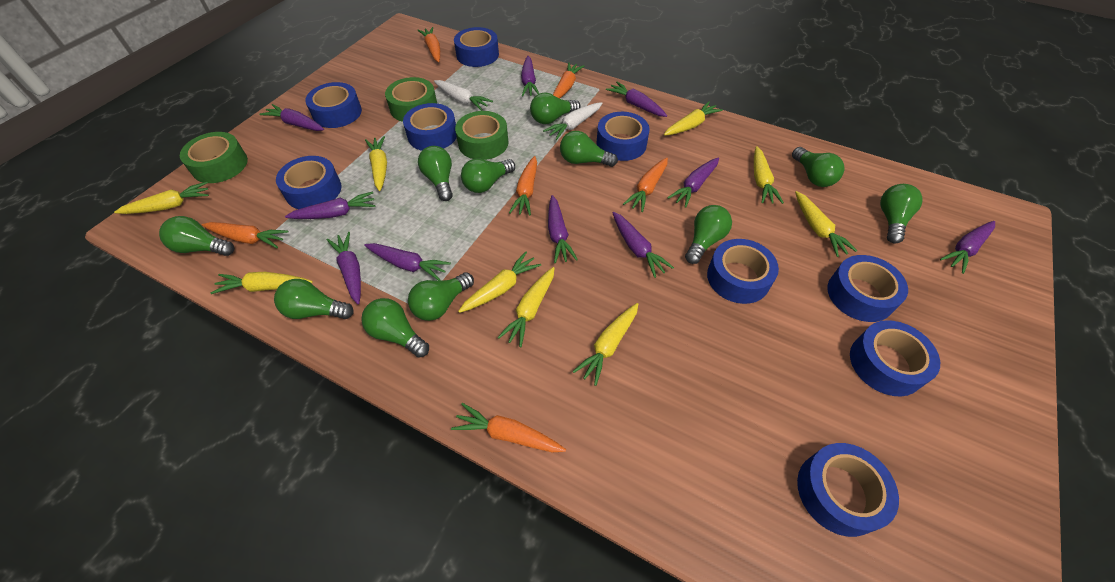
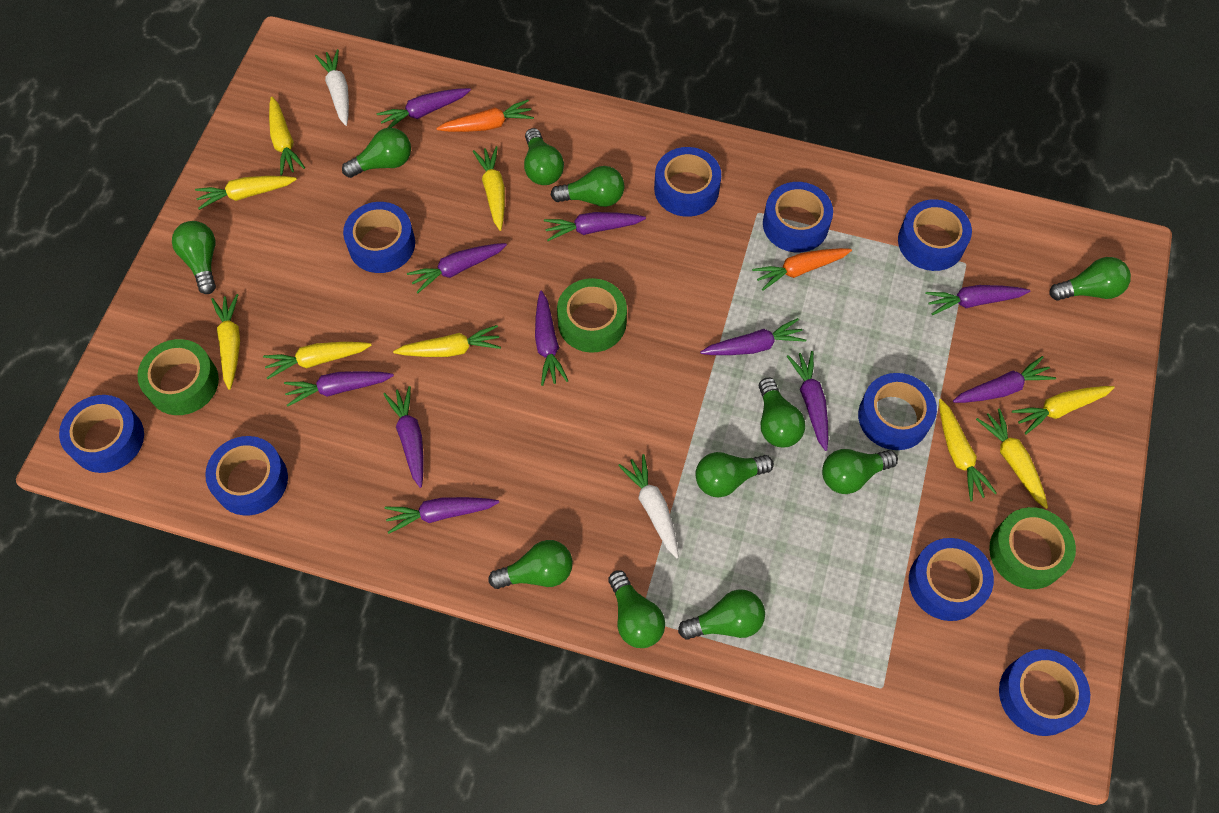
orange carrot: 6 -> 2
purple carrot: 10 -> 11

